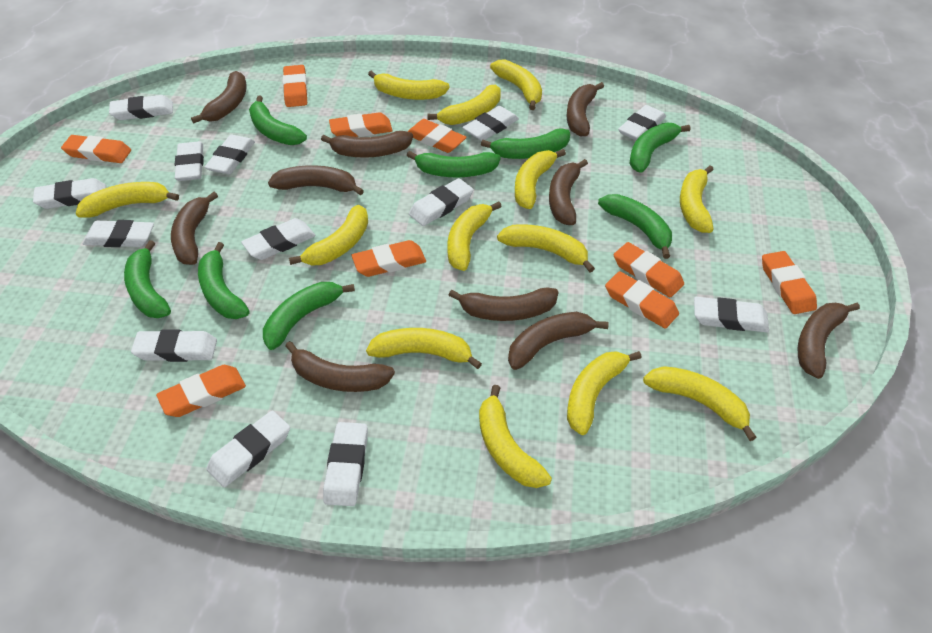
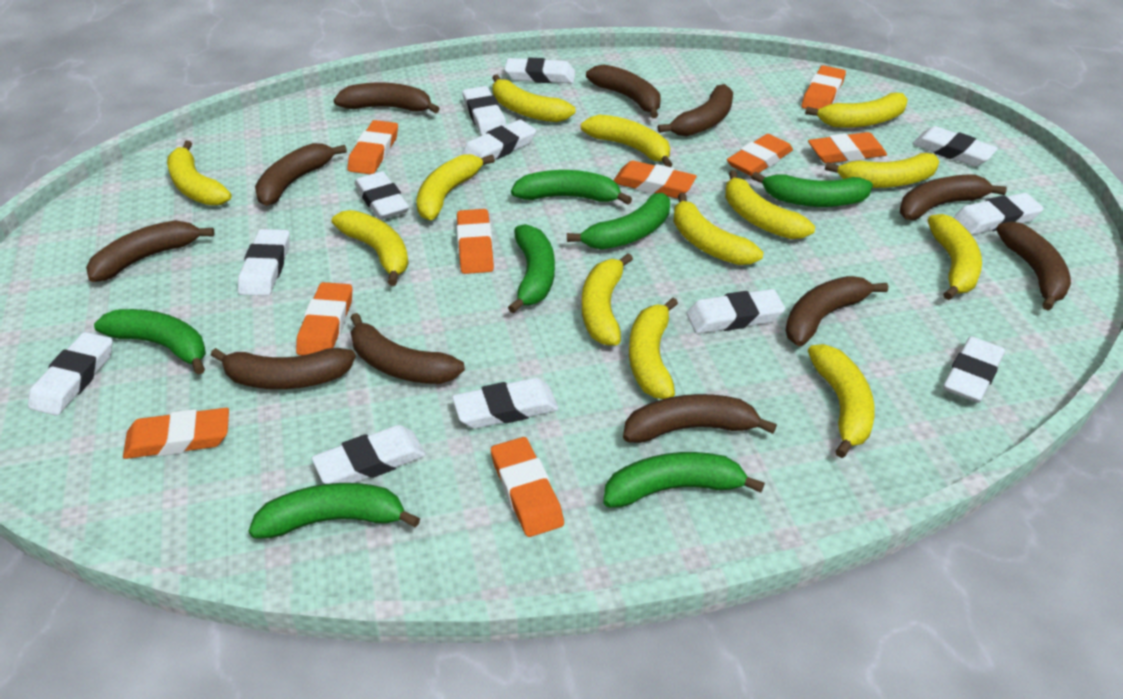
brown banana: 10 -> 11
green banana: 8 -> 7
white eraser: 13 -> 12

